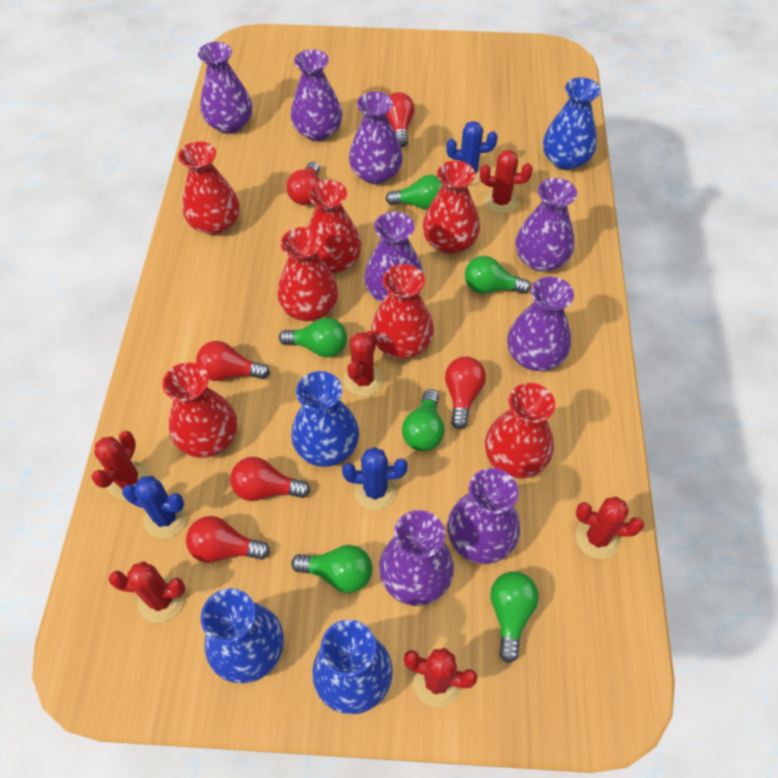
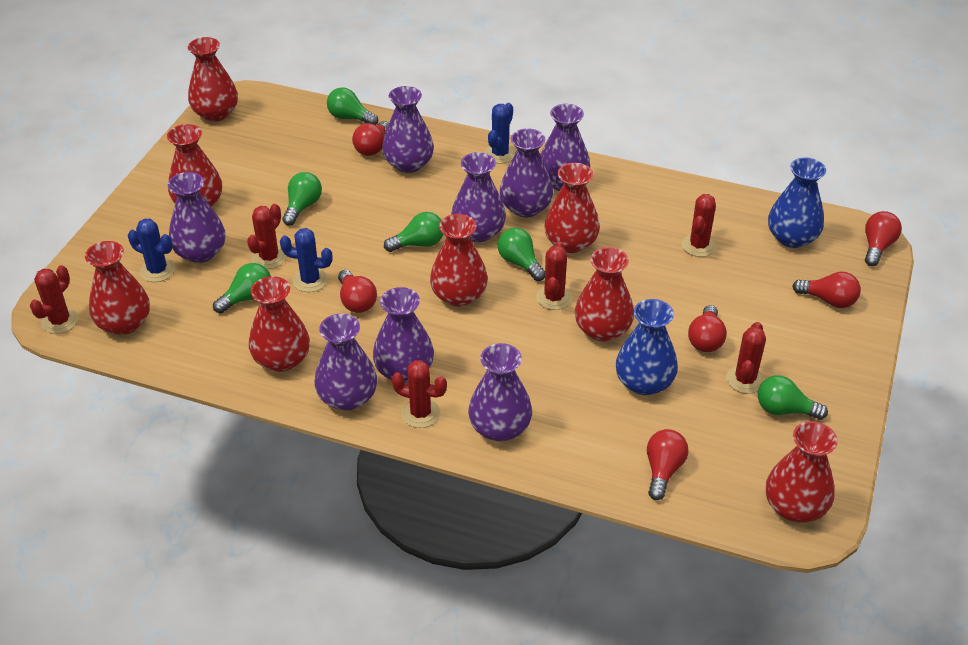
blue vase: 4 -> 2
red vase: 7 -> 8

